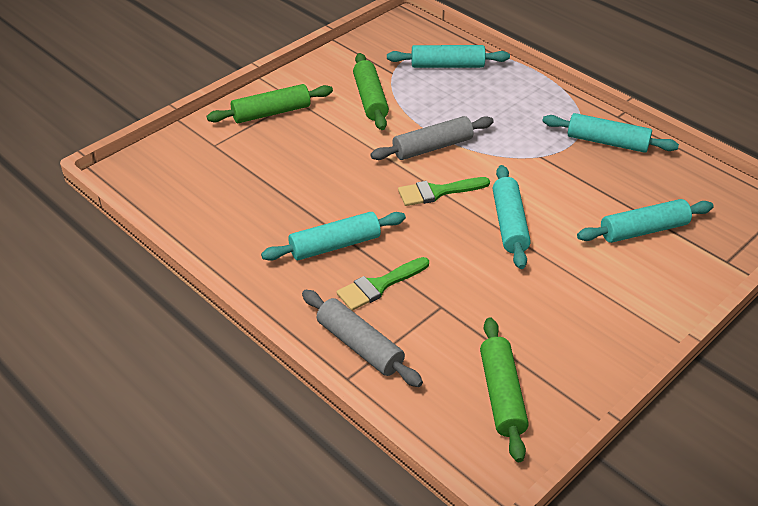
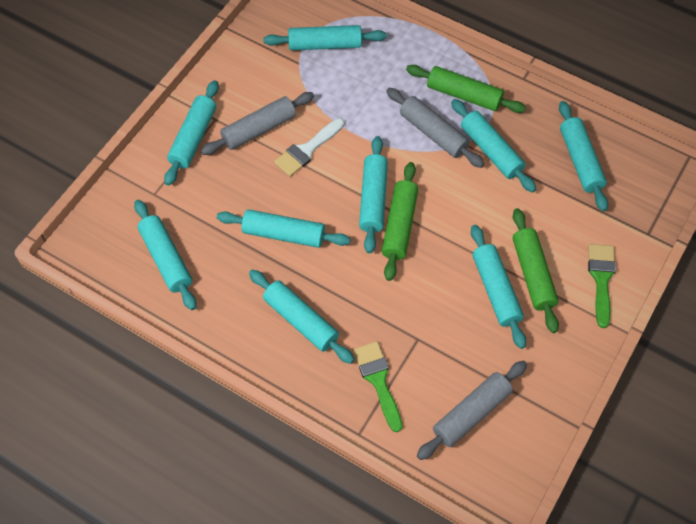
grey rolling pin: 2 -> 3
turquoise rolling pin: 5 -> 9
white brush: 0 -> 1

